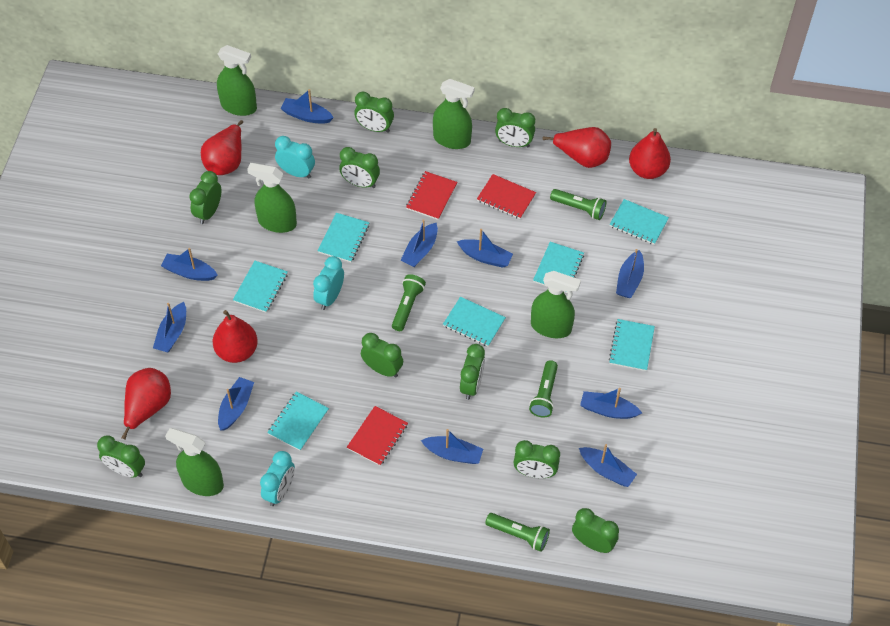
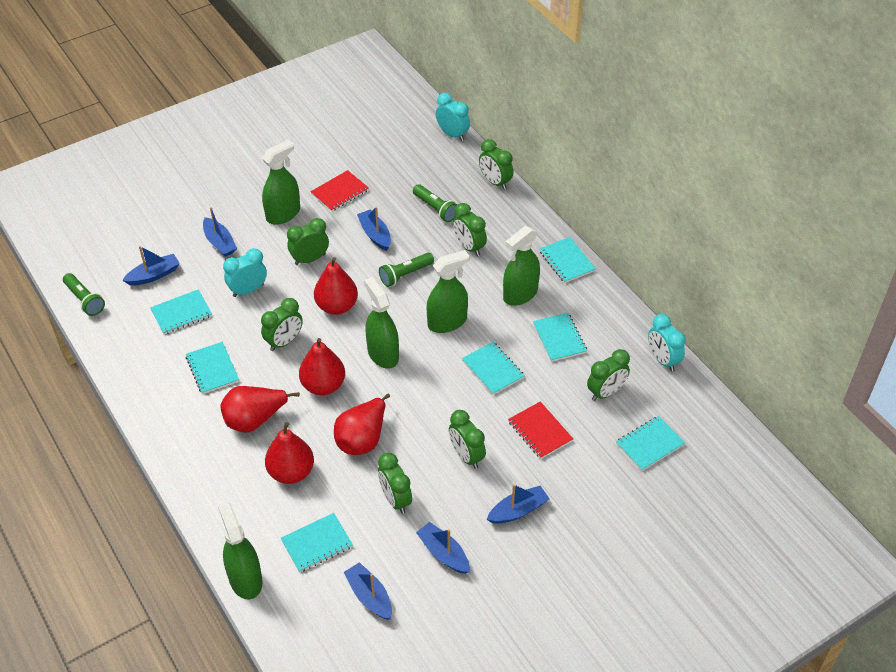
blue boat: 10 -> 6
green clock: 9 -> 7
green flashlight: 4 -> 3
red notebook: 3 -> 2

